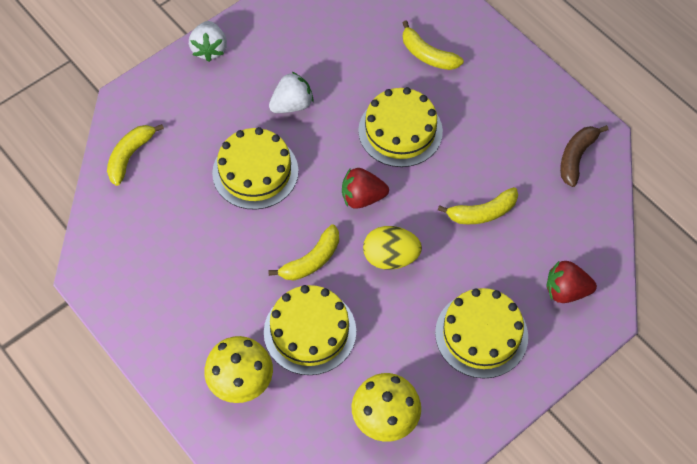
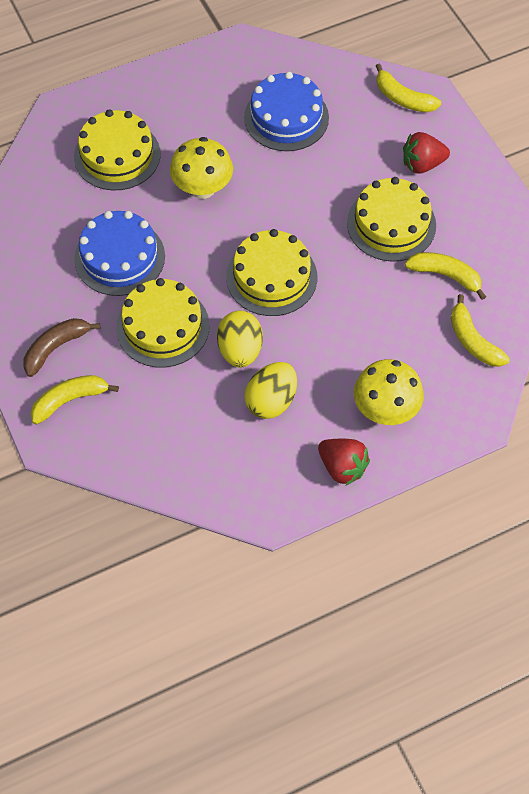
blue cake: 0 -> 2
white strawberry: 2 -> 0
yellow egg: 1 -> 2

